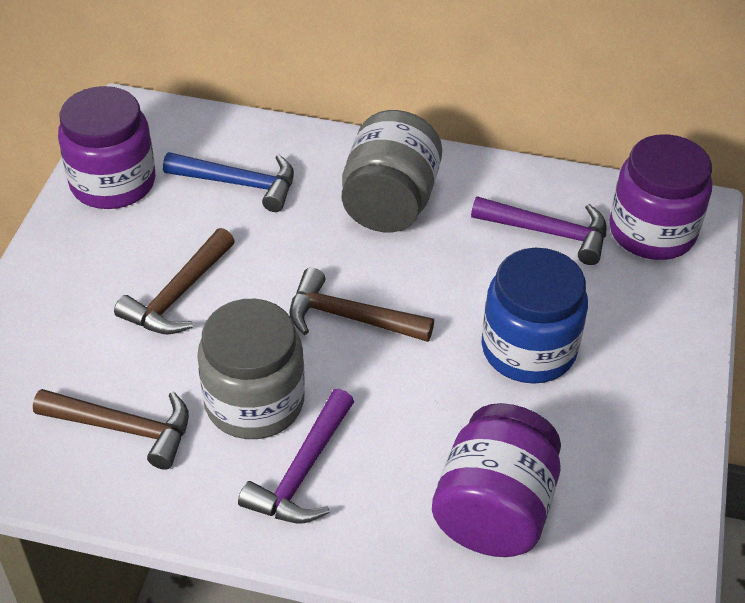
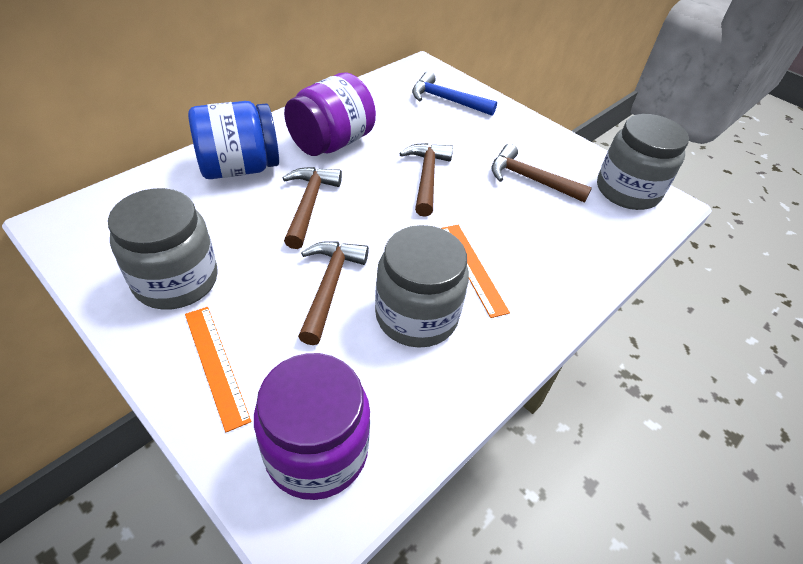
brown hammer: 3 -> 4
grey jar: 2 -> 3
orange ruler: 0 -> 2
purple hammer: 2 -> 0
purple jar: 3 -> 2

